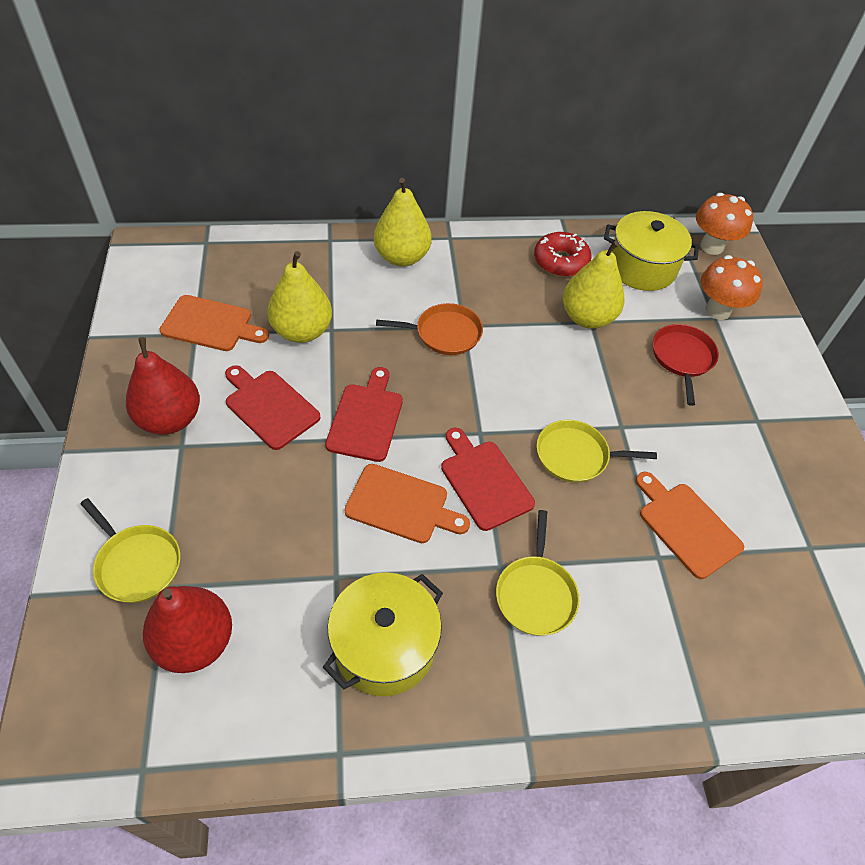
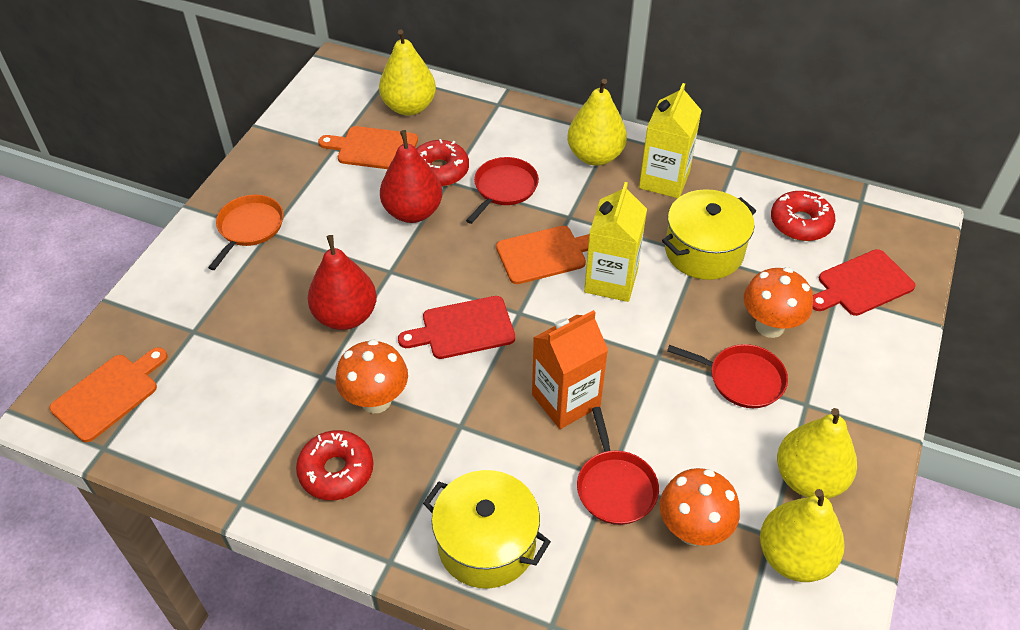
orange carton: 0 -> 1
orange mushroom: 2 -> 3
red cutting board: 3 -> 2
red donut: 1 -> 3
red pan: 1 -> 3
yellow carton: 0 -> 2
yellow pan: 3 -> 0
yellow pear: 3 -> 4

